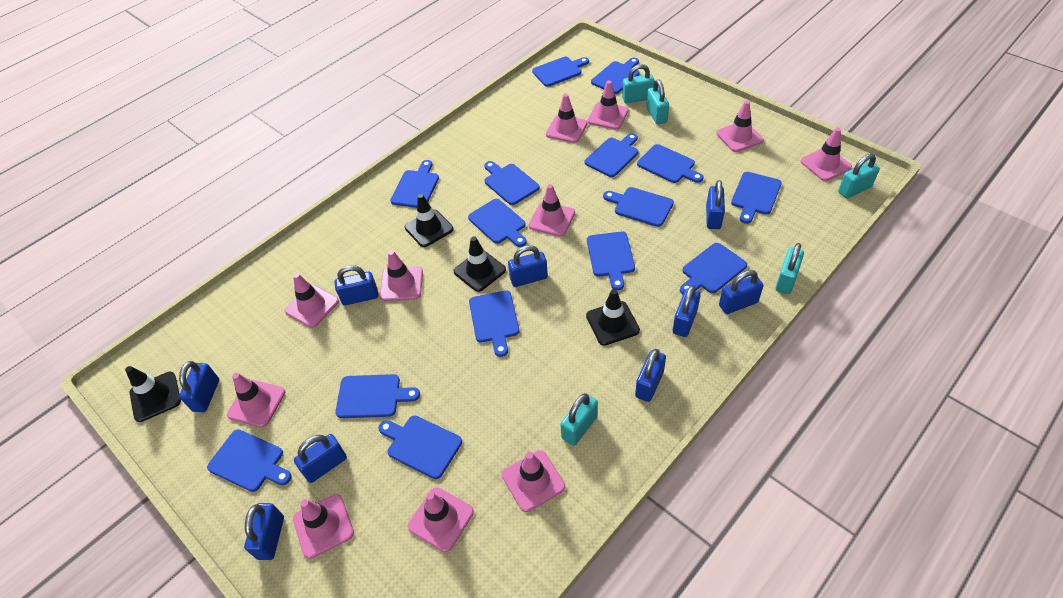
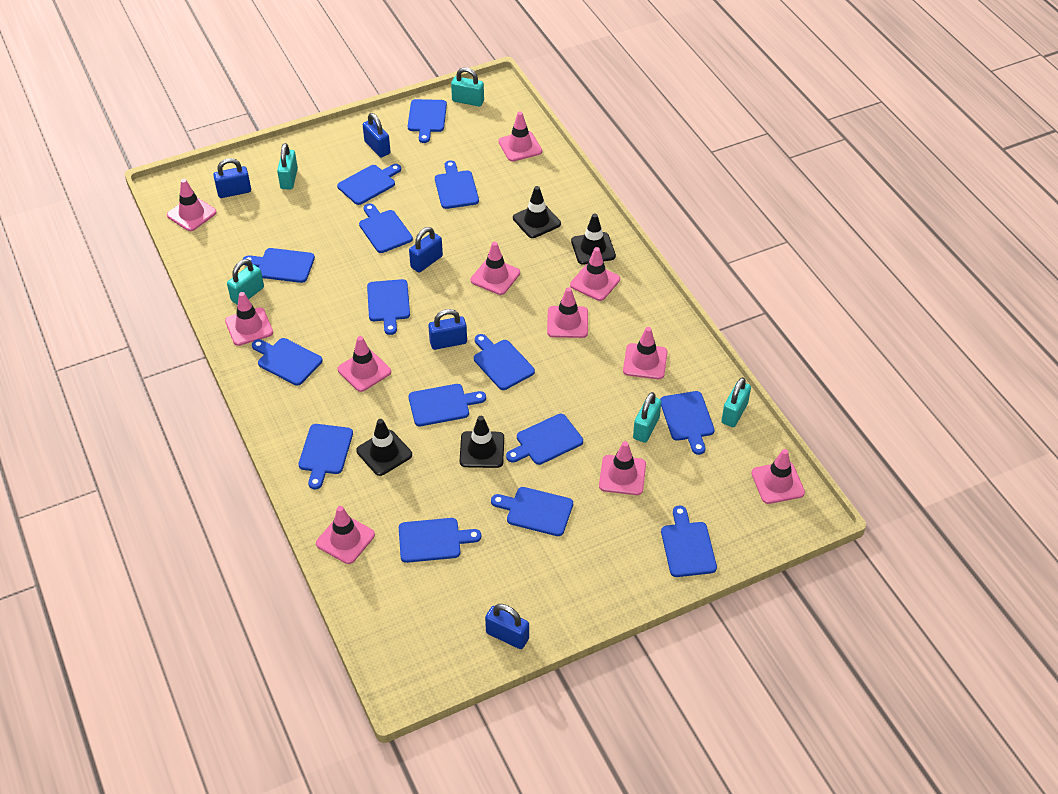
blue padlock: 9 -> 5

